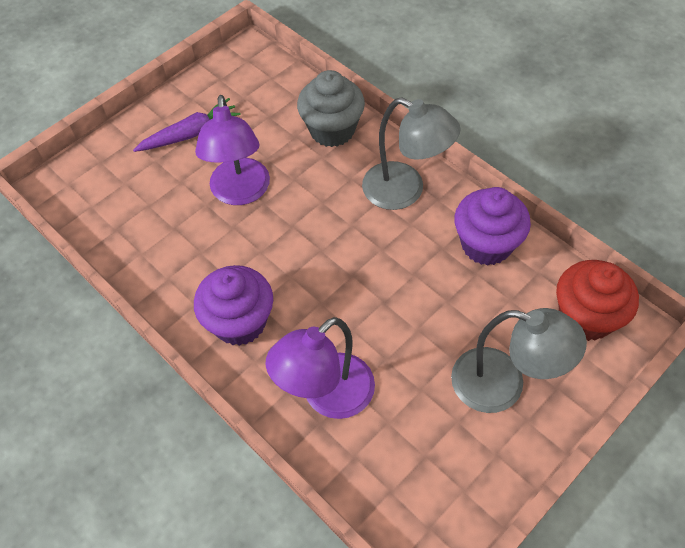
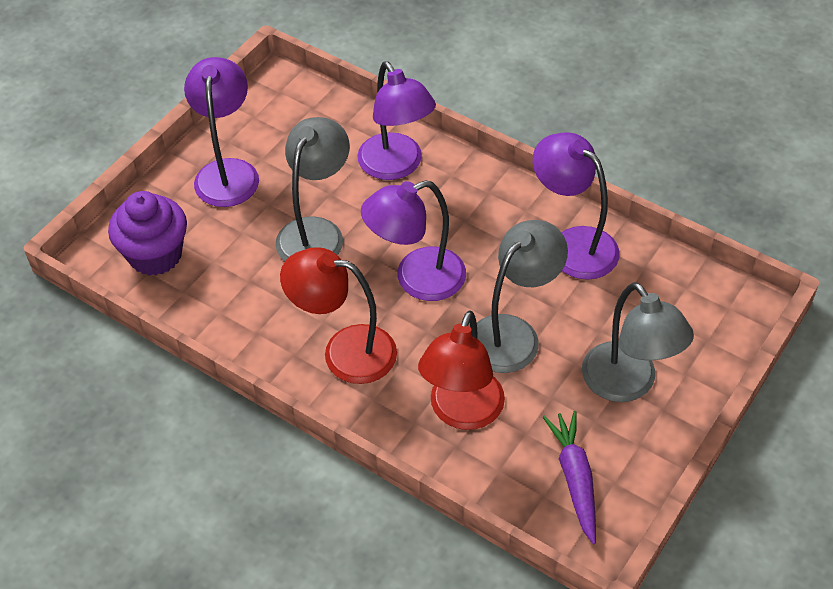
grey cupcake: 1 -> 0
grey lamp: 2 -> 3
purple cupcake: 2 -> 1
purple lamp: 2 -> 4
red cupcake: 1 -> 0
red lamp: 0 -> 2

